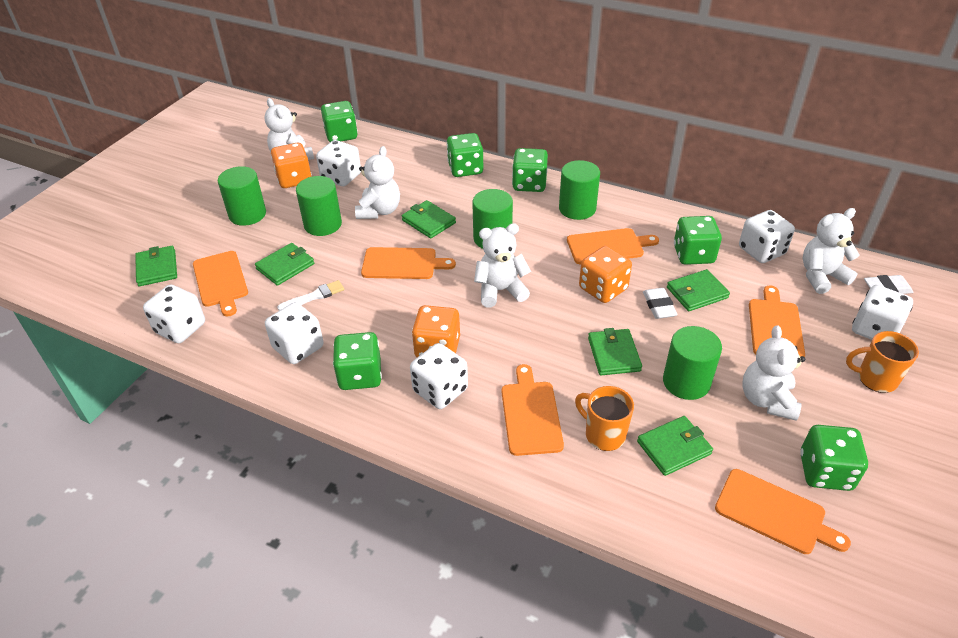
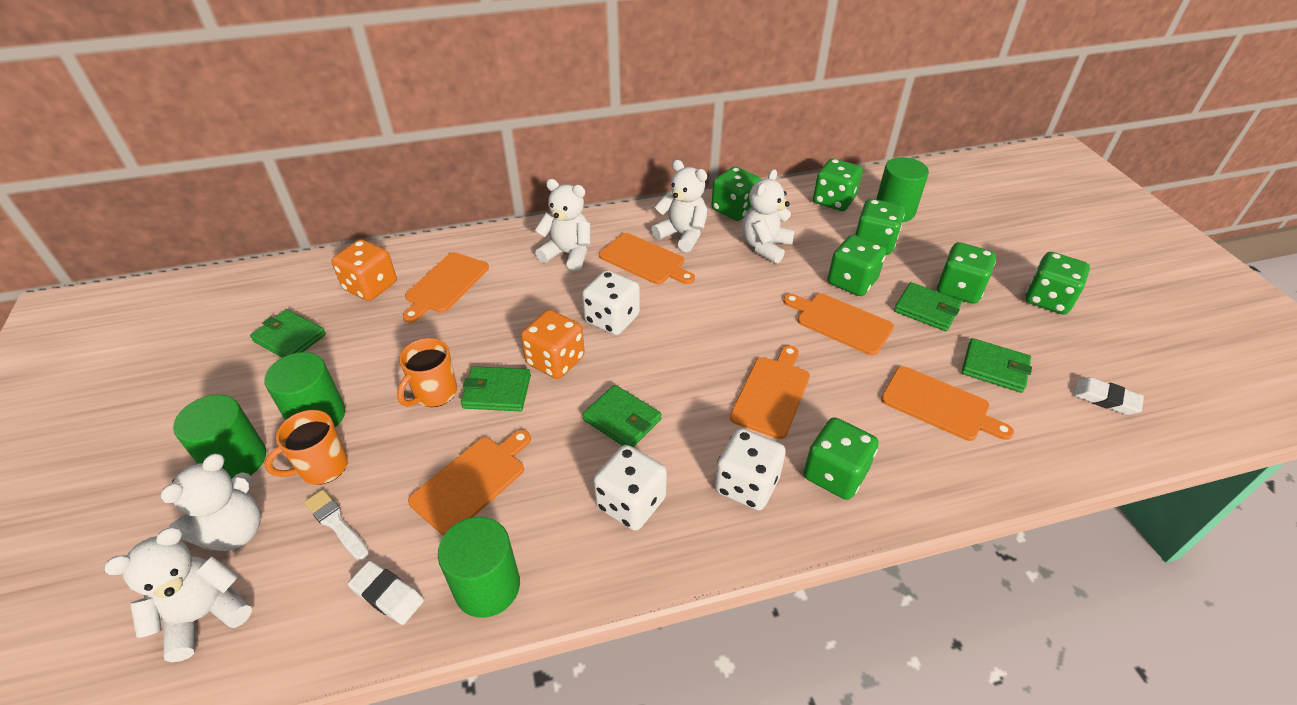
green cylinder: 5 -> 4
green dice: 6 -> 7
green wallet: 6 -> 5
orange dice: 3 -> 2
white dice: 6 -> 3

